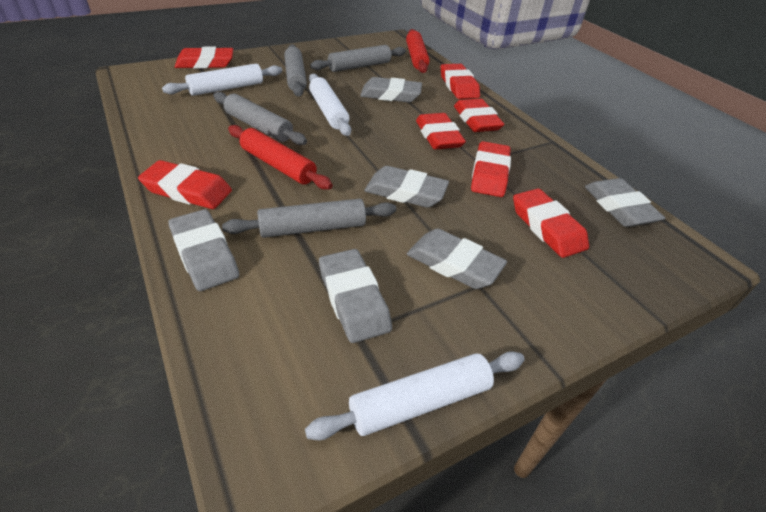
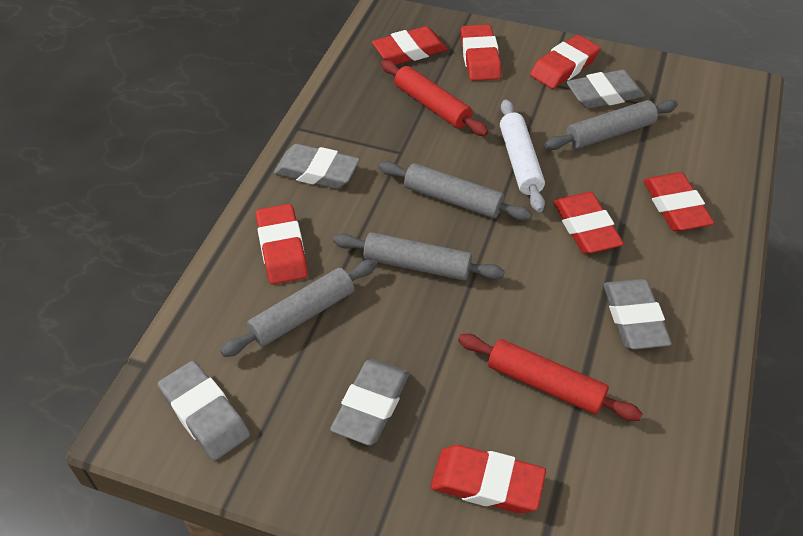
grey eraser: 6 -> 5
white rolling pin: 3 -> 1

